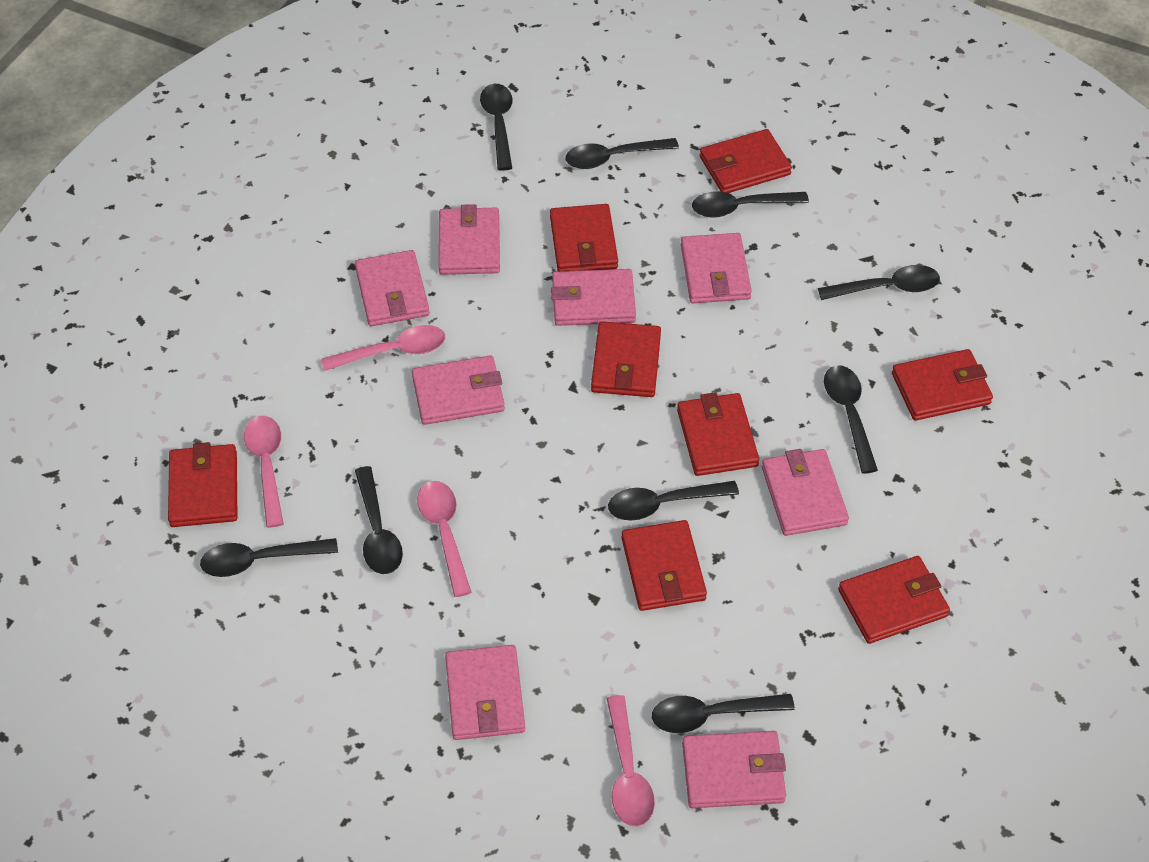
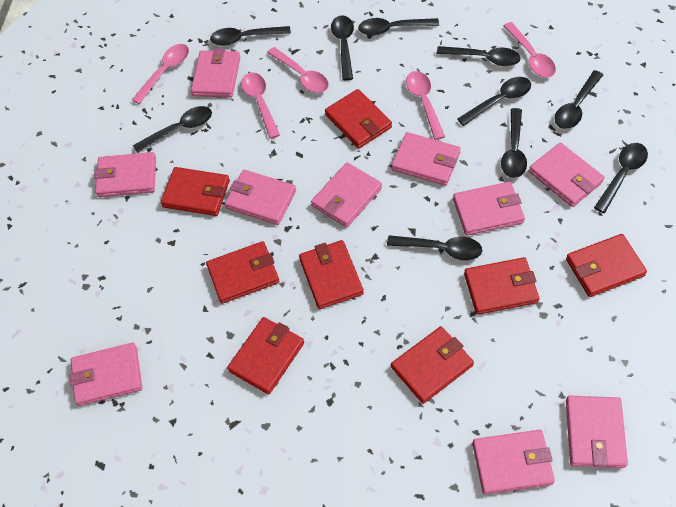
black spoon: 9 -> 10
pink spoon: 4 -> 5
pink wallet: 8 -> 10

